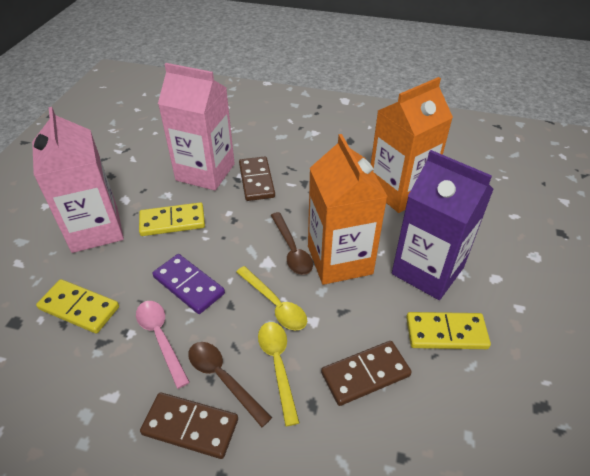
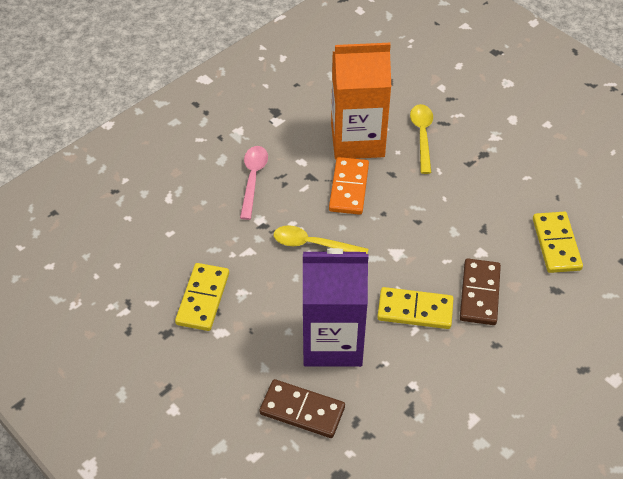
brown domino: 3 -> 2
brown spoon: 2 -> 0
orange carton: 2 -> 1
orange domino: 0 -> 1
pink carton: 2 -> 0
purple domino: 1 -> 0

